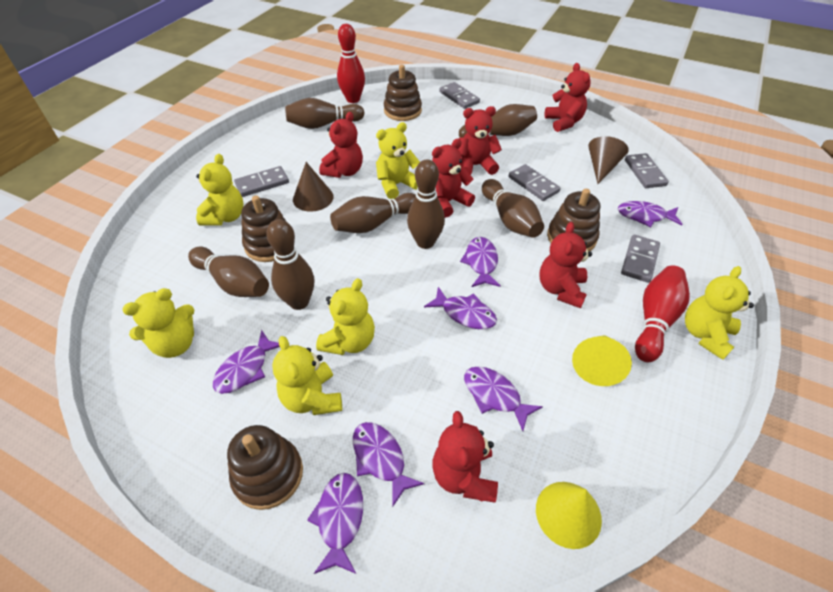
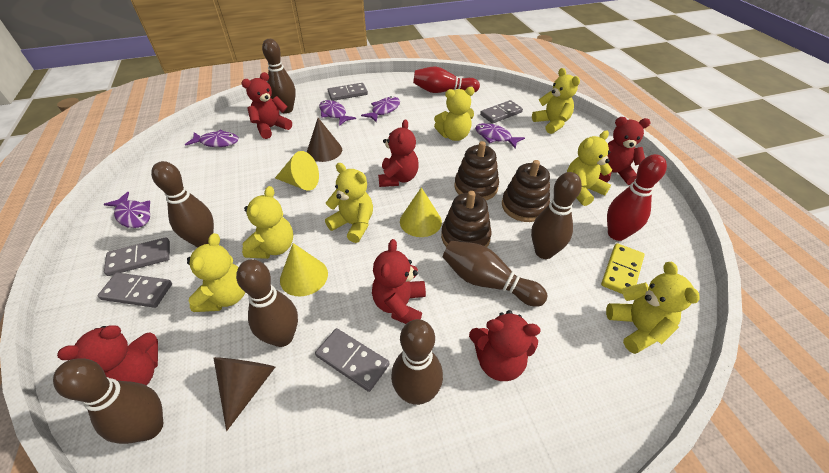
brown stacking toy: 4 -> 3
purple fish: 7 -> 5
yellow cone: 2 -> 3
yellow domino: 0 -> 1
yellow teddy bear: 6 -> 7

